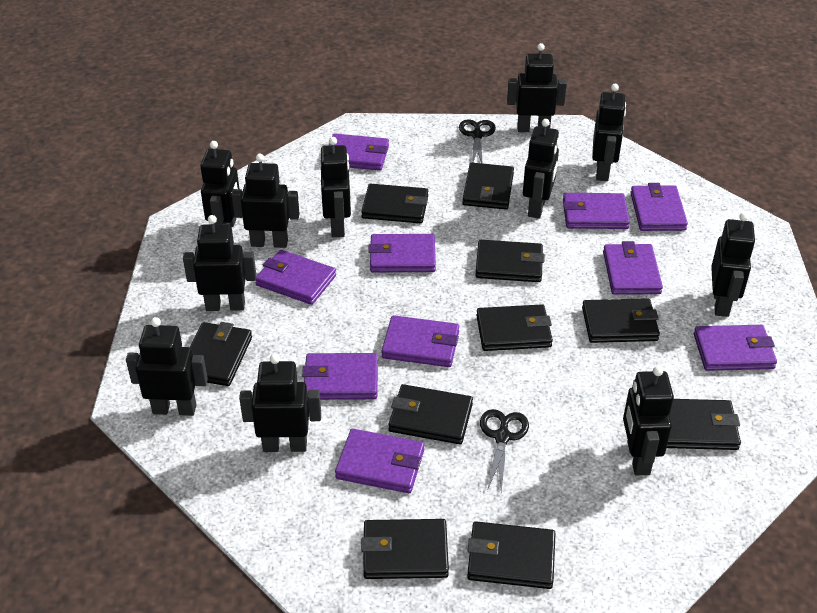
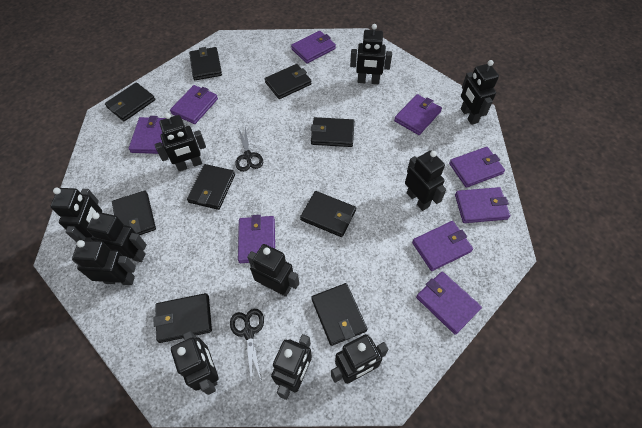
black wallet: 10 -> 9
purple wallet: 10 -> 9

